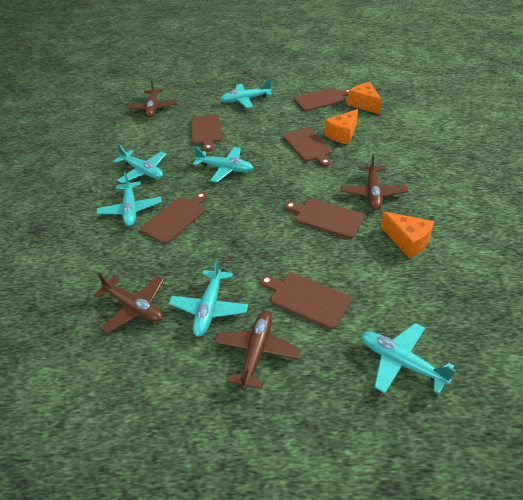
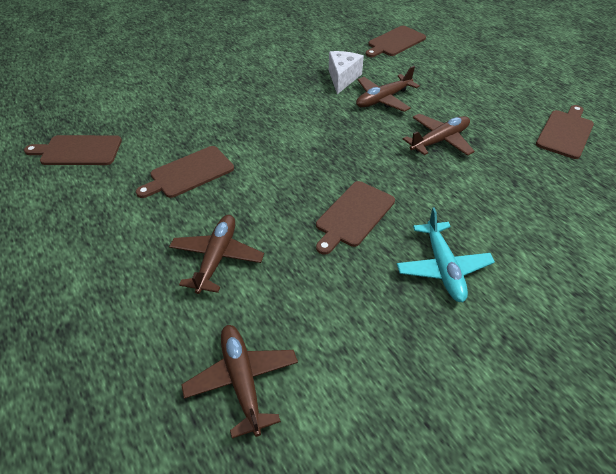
brown cutting board: 6 -> 5
orange cheese: 3 -> 0
turquoise plane: 6 -> 1
white cheese: 0 -> 1

